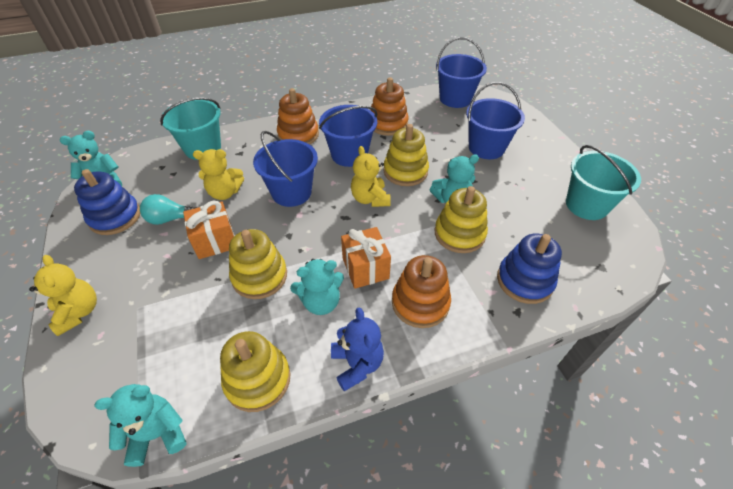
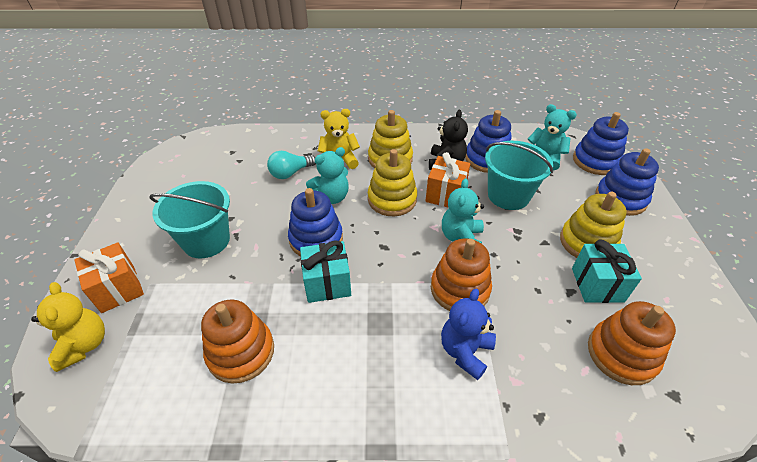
black teddy bear: 0 -> 1
blue bucket: 4 -> 0
blue stacking toy: 2 -> 4
turquoise gift: 0 -> 2
turquoise teddy bear: 4 -> 3
yellow stacking toy: 4 -> 3
yellow teddy bear: 3 -> 2

